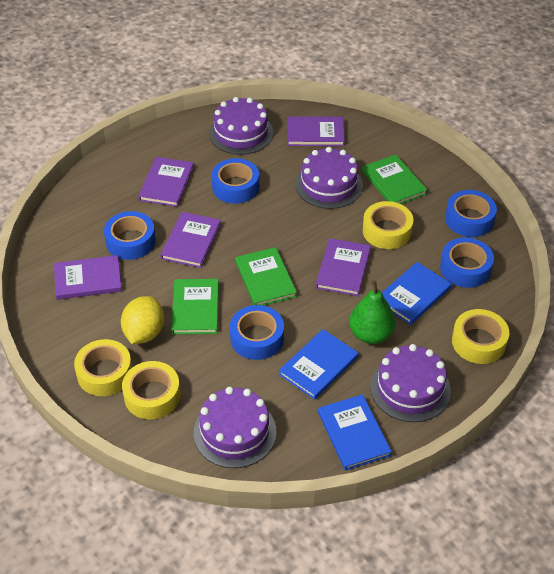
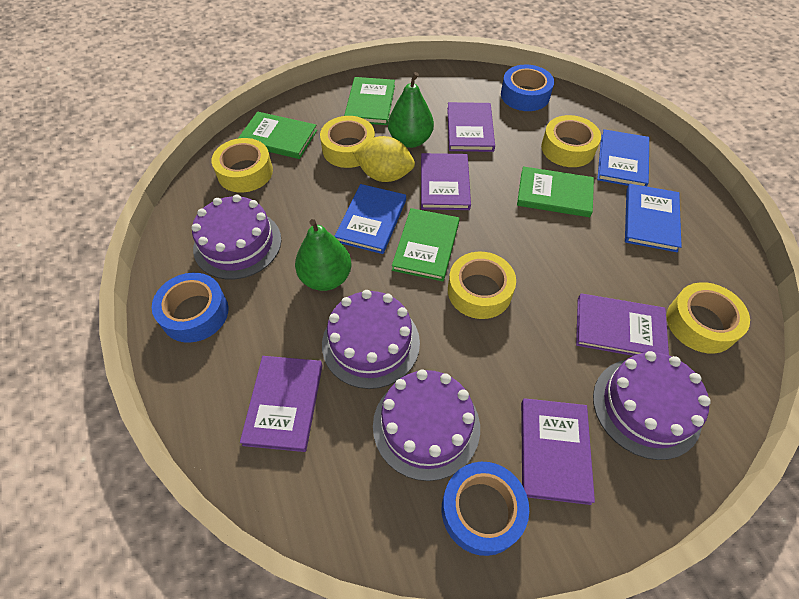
blue tape: 5 -> 3
green book: 3 -> 4
green pear: 1 -> 2
yellow tape: 4 -> 5

